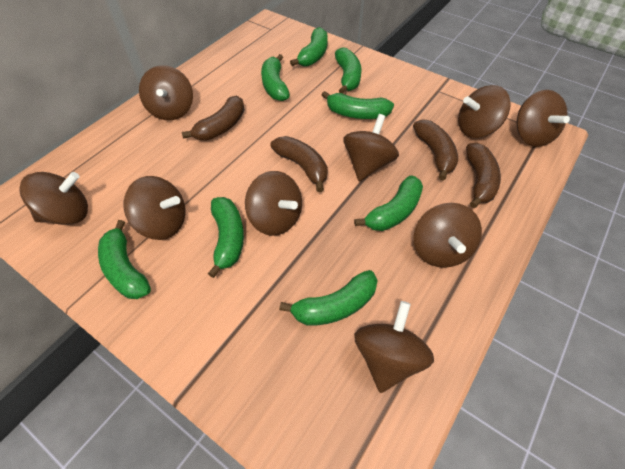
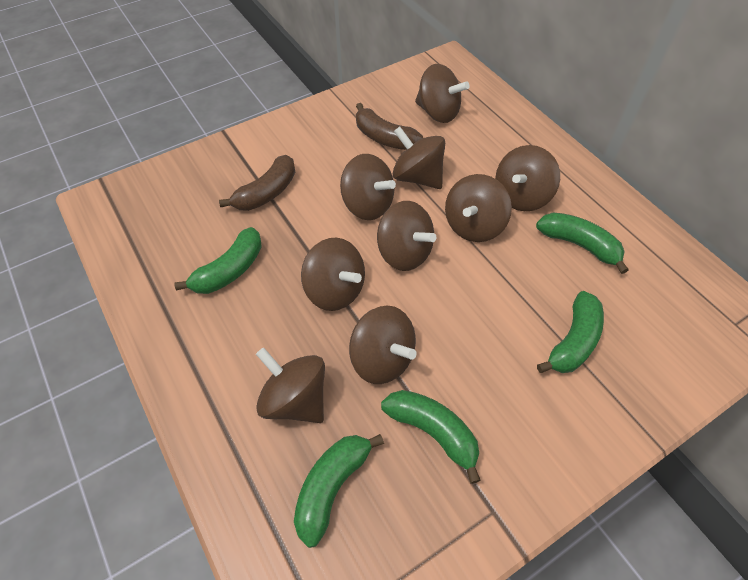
brown banana: 4 -> 2
green banana: 8 -> 5

